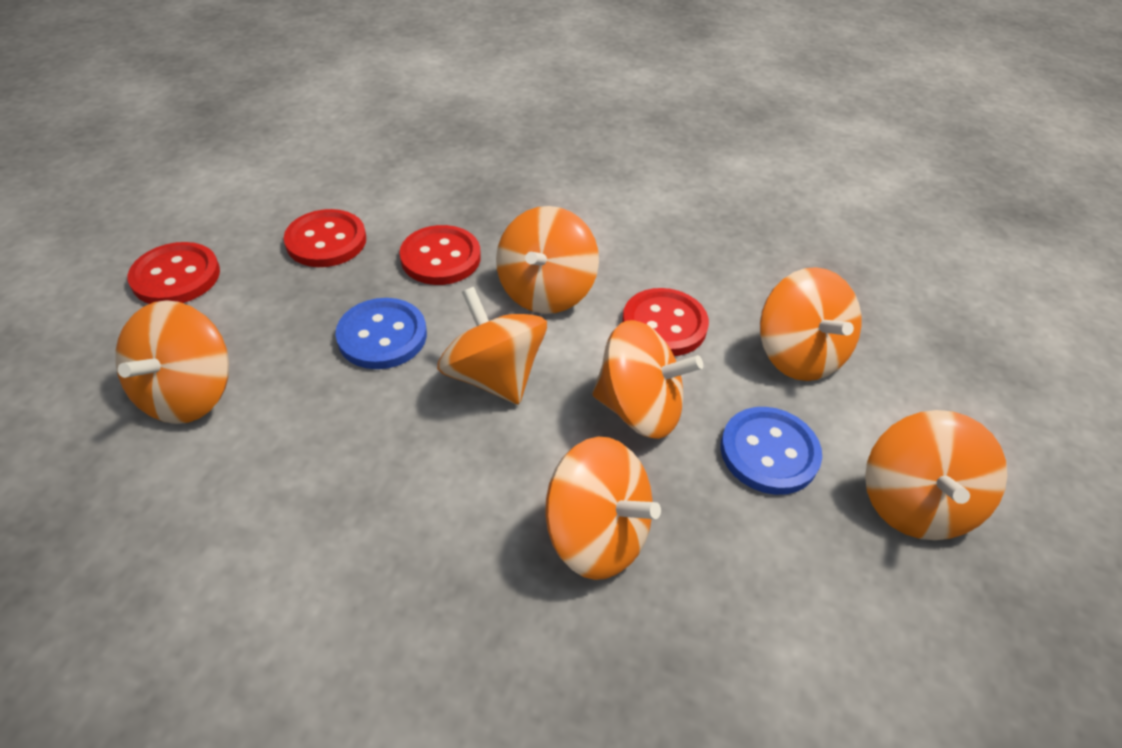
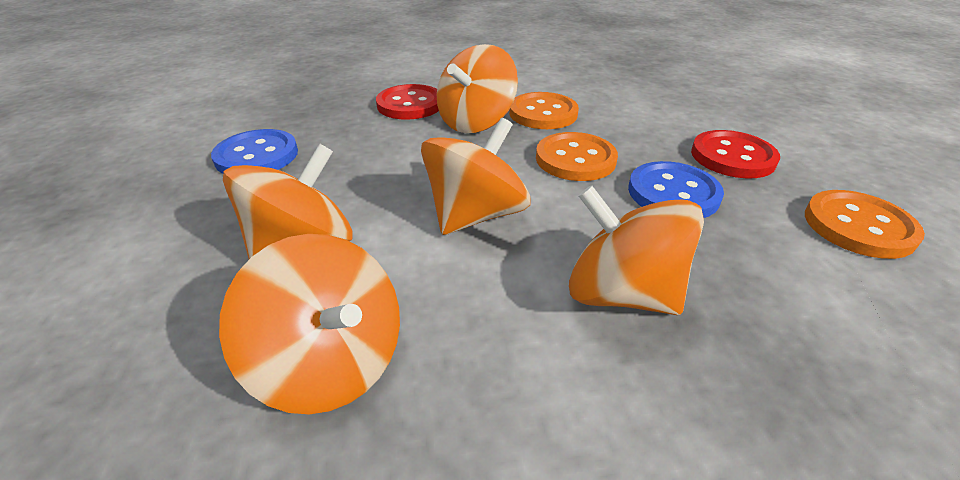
orange button: 0 -> 3
orange spinning top: 7 -> 5
red button: 4 -> 2

